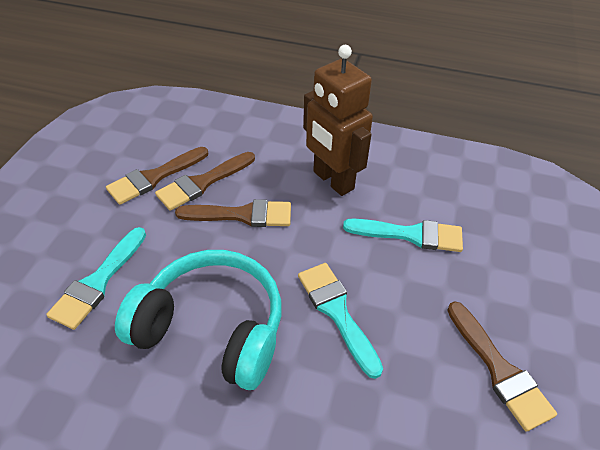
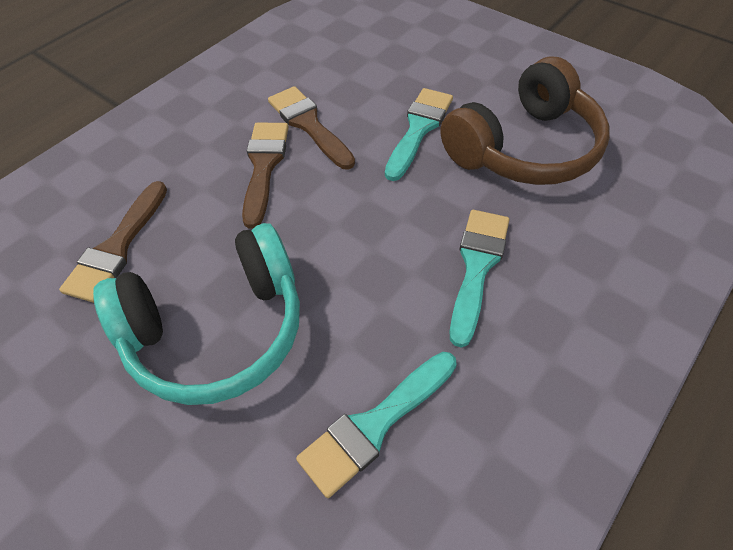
brown brush: 4 -> 3
brown headphones: 0 -> 1
brown robot: 1 -> 0

